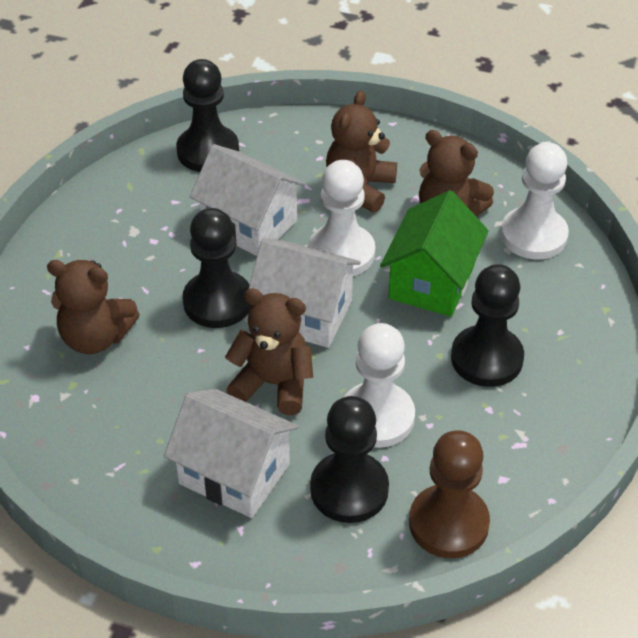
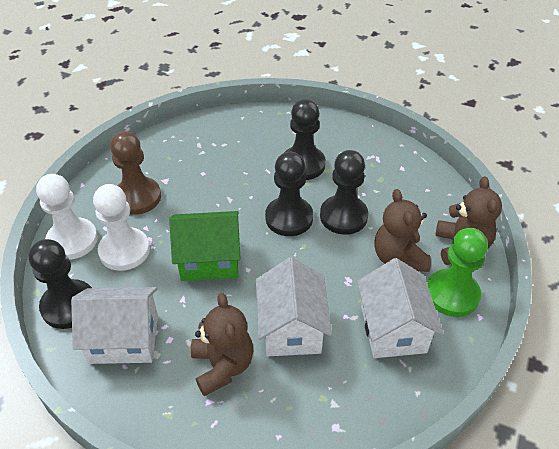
brown teddy bear: 4 -> 3
green pawn: 0 -> 1
white pawn: 3 -> 2

